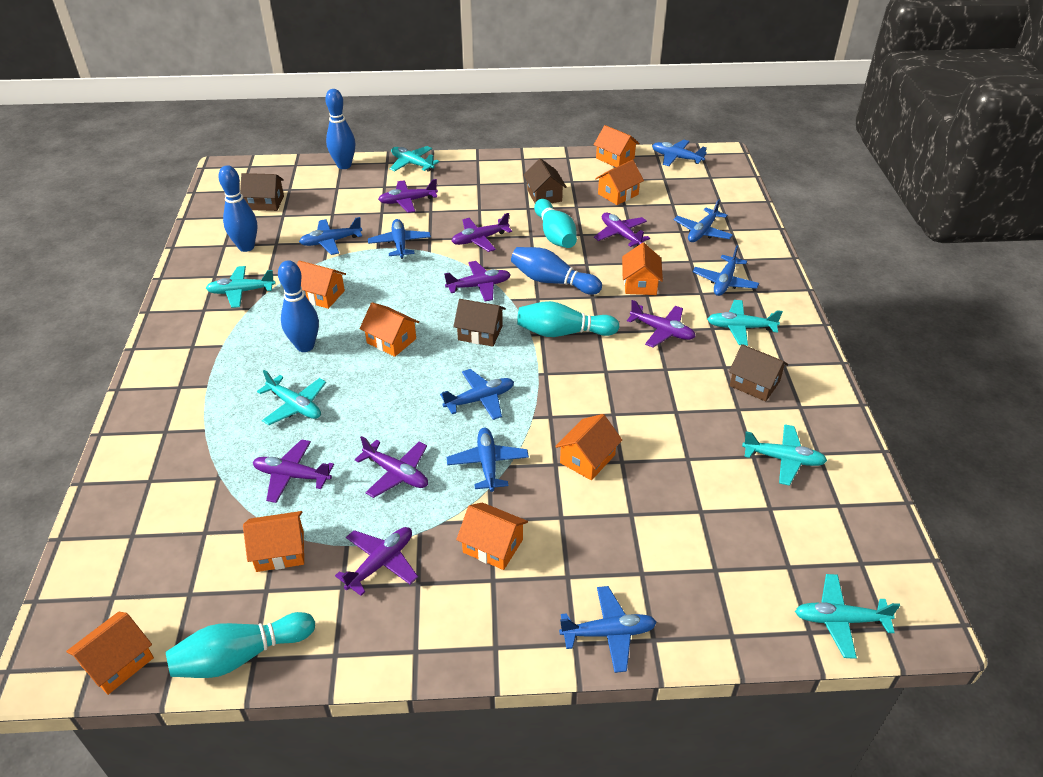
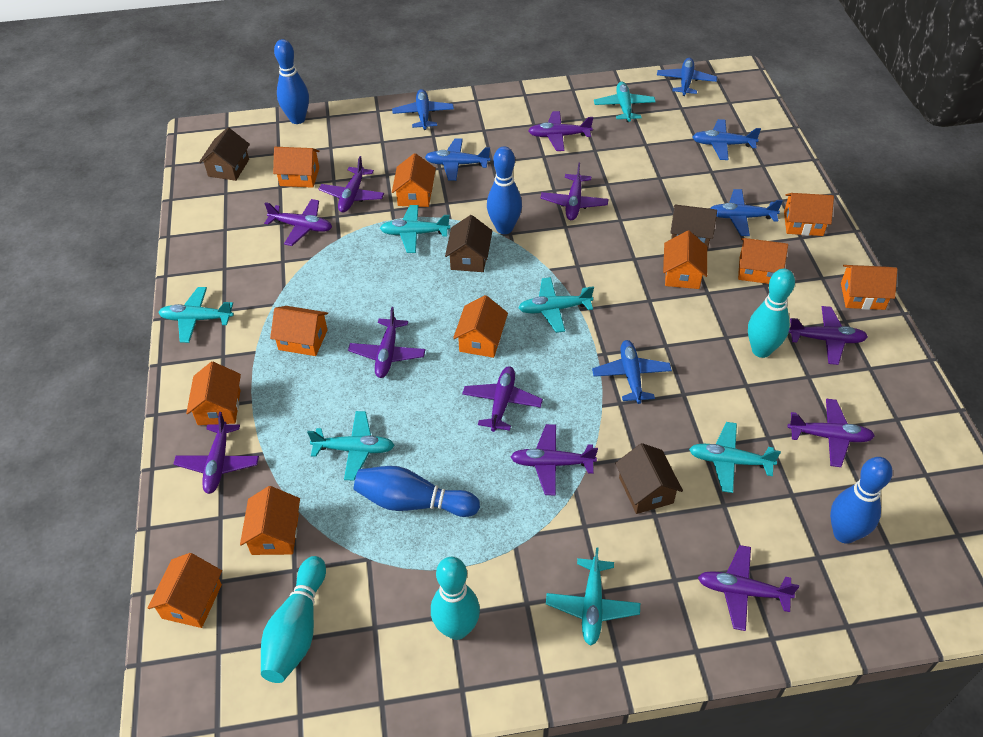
blue plane: 8 -> 6
orange house: 9 -> 11
purple plane: 8 -> 11
turquoise plane: 6 -> 7

